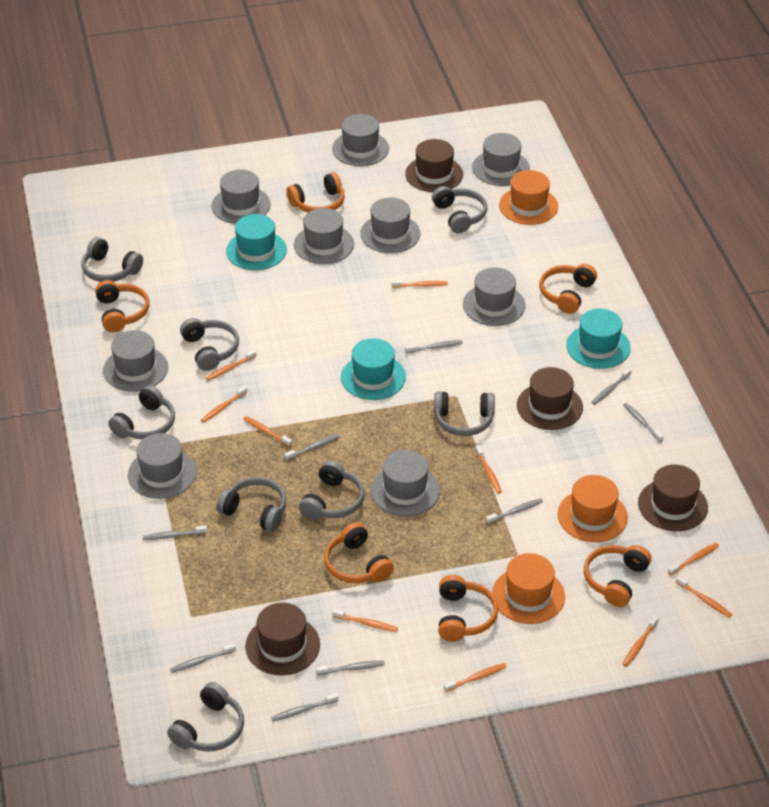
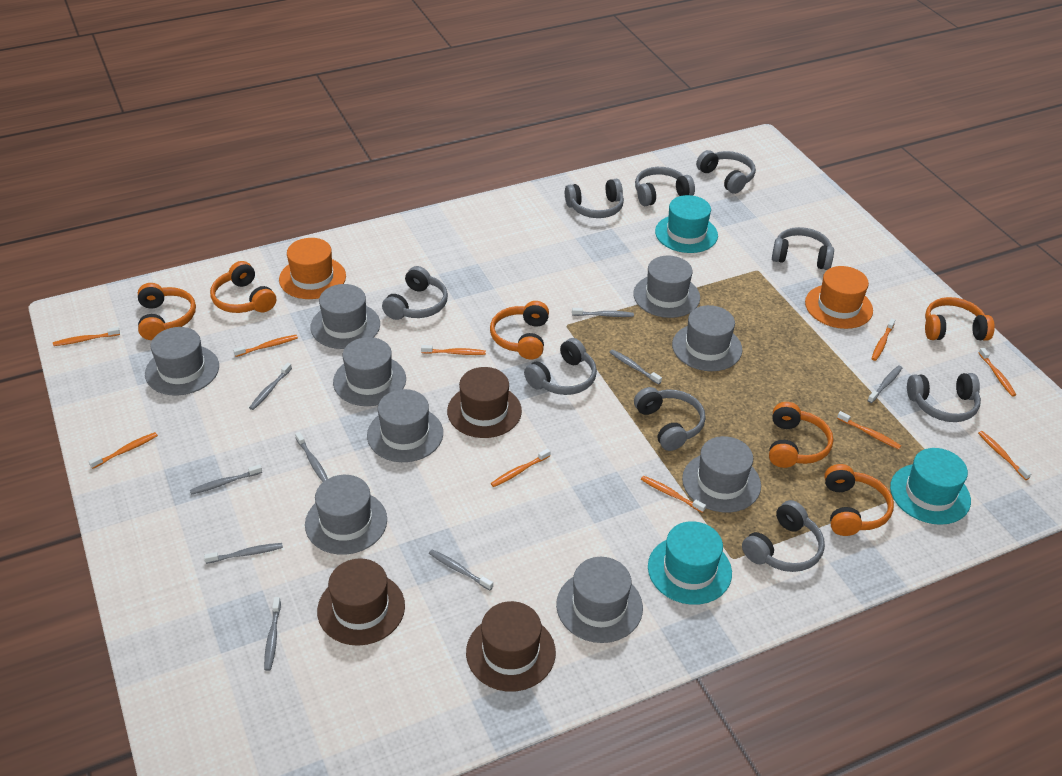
brown hat: 4 -> 3
grey headphones: 8 -> 9
orange hat: 3 -> 2

